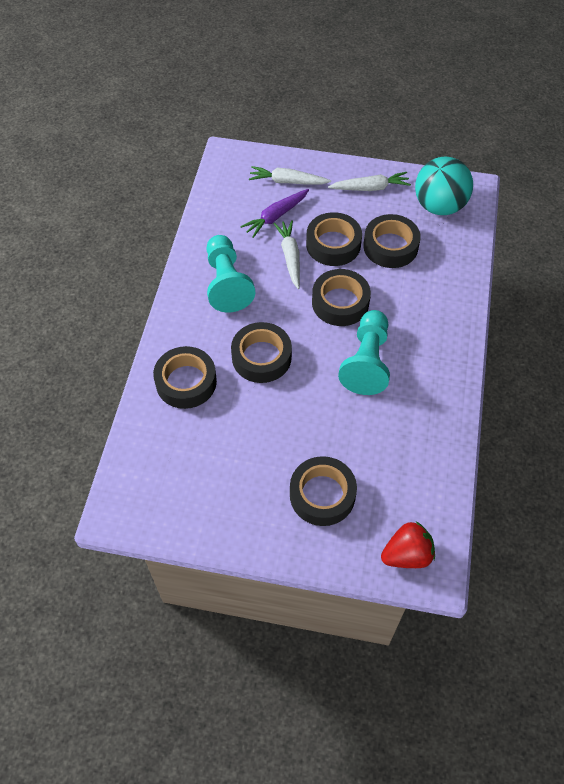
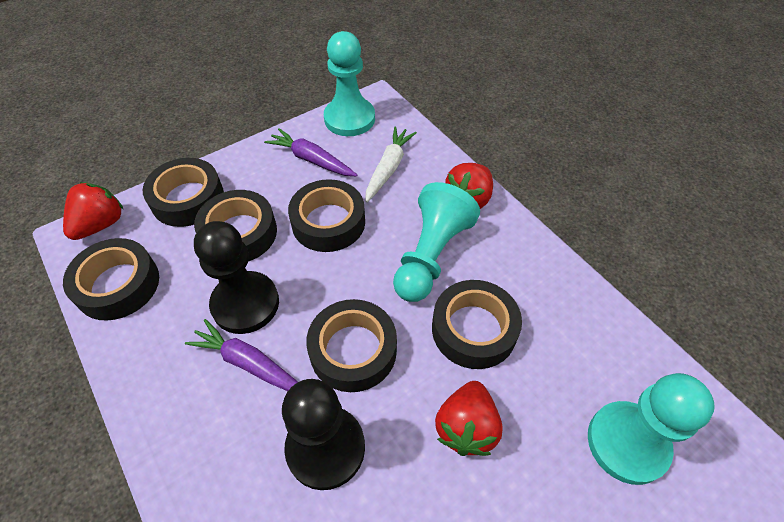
black pawn: 0 -> 2
purple carrot: 1 -> 2
red strawberry: 1 -> 3
turquoise ball: 1 -> 0
turquoise pawn: 2 -> 3
white carrot: 3 -> 1

